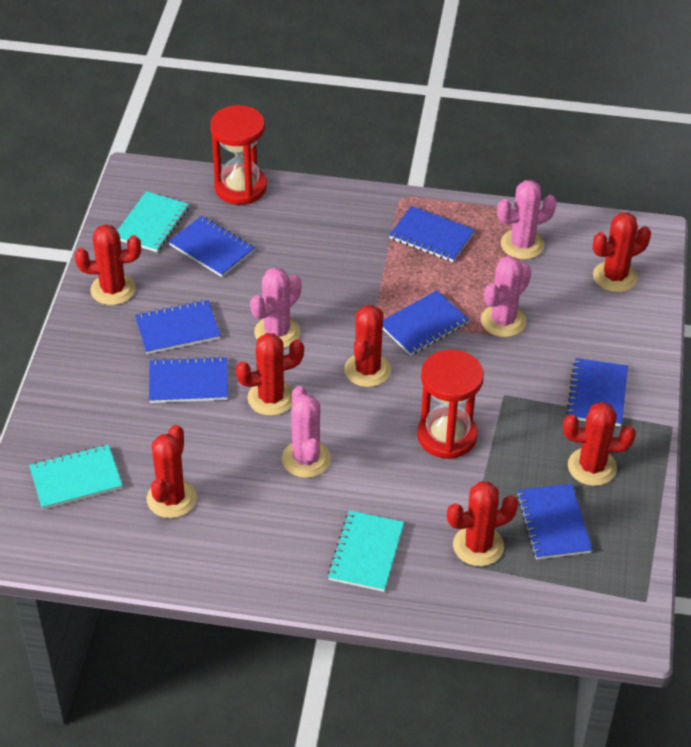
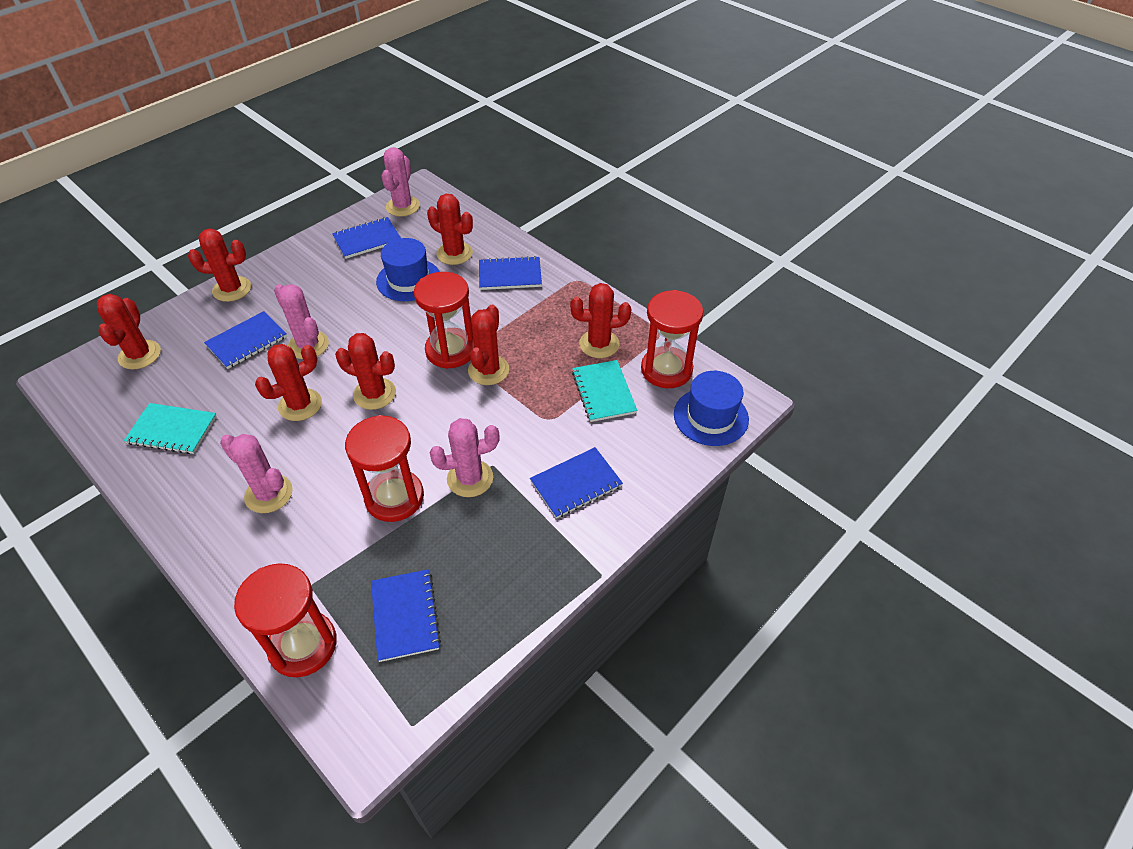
blue hat: 0 -> 2
blue notebook: 7 -> 5
red hourglass: 2 -> 4
turquoise notebook: 3 -> 2

